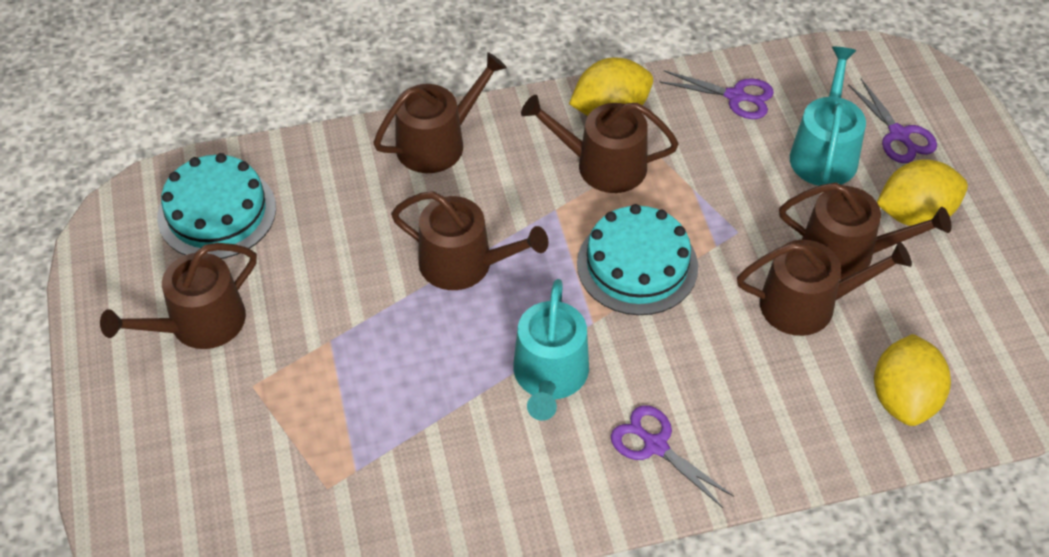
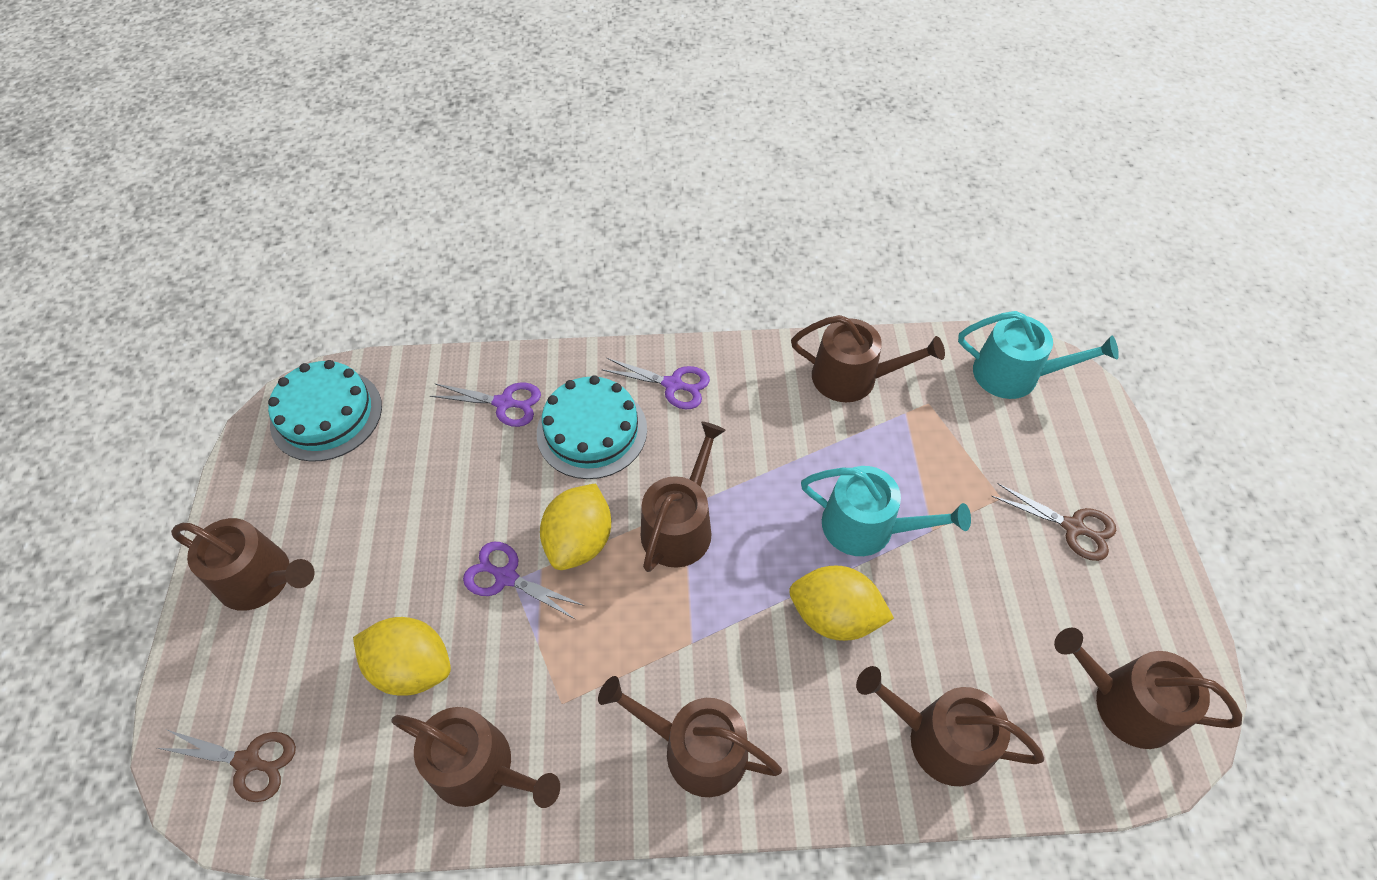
brown scissors: 0 -> 2
brown watering can: 6 -> 7

